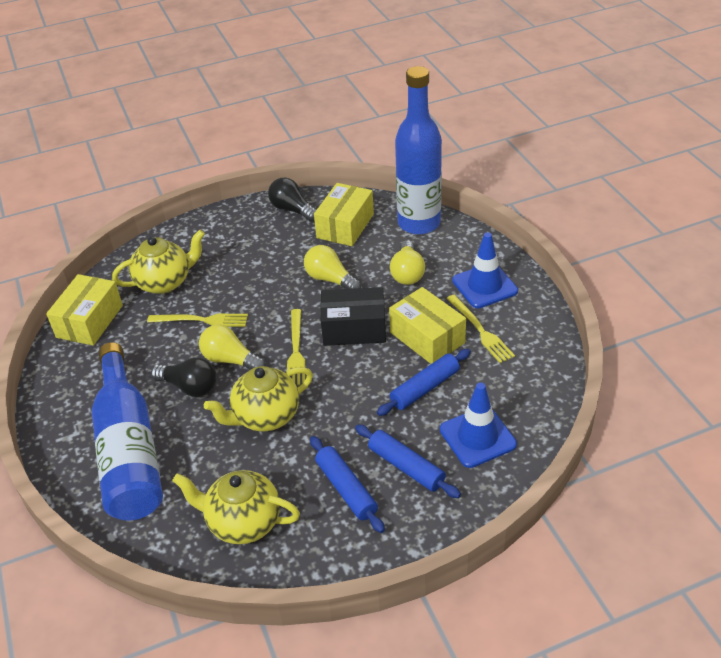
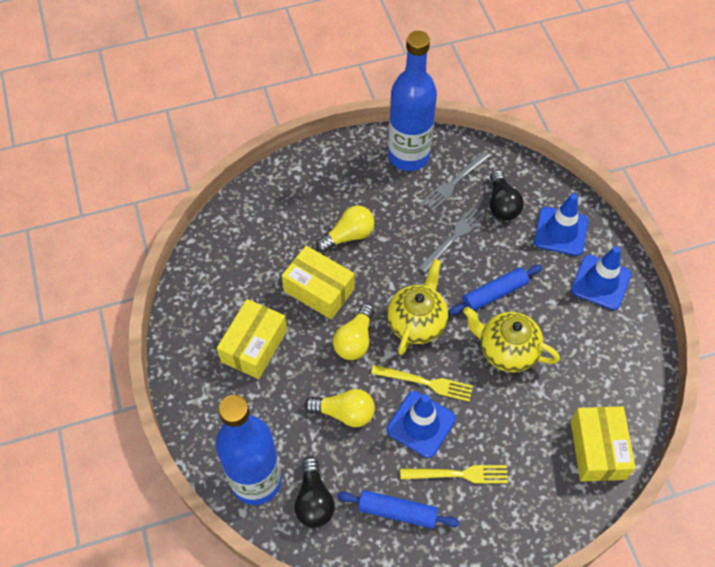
black box: 1 -> 0
blue rolling pin: 3 -> 2
blue traffic cone: 2 -> 3
grey fork: 0 -> 2
yellow fork: 3 -> 2
yellow teapot: 3 -> 2

